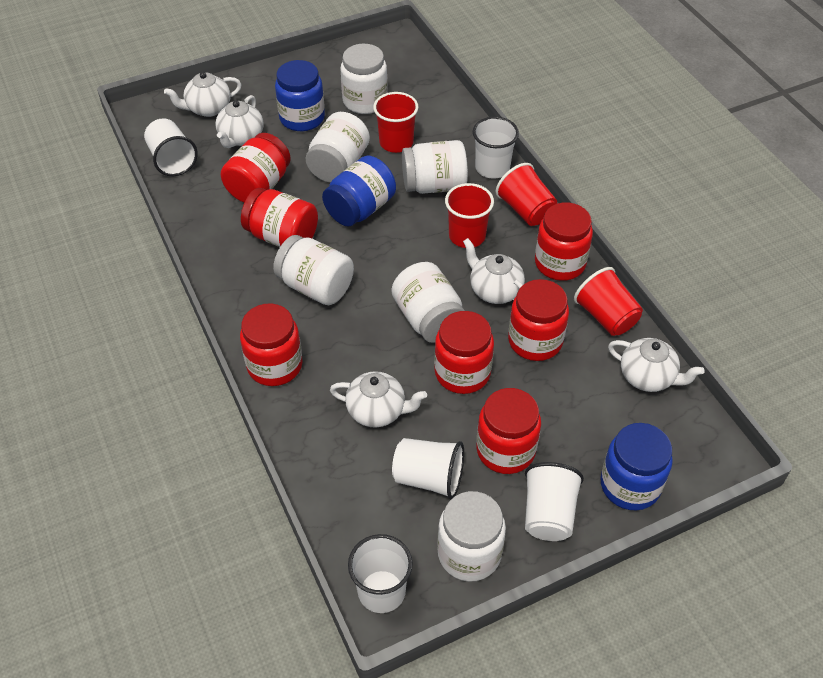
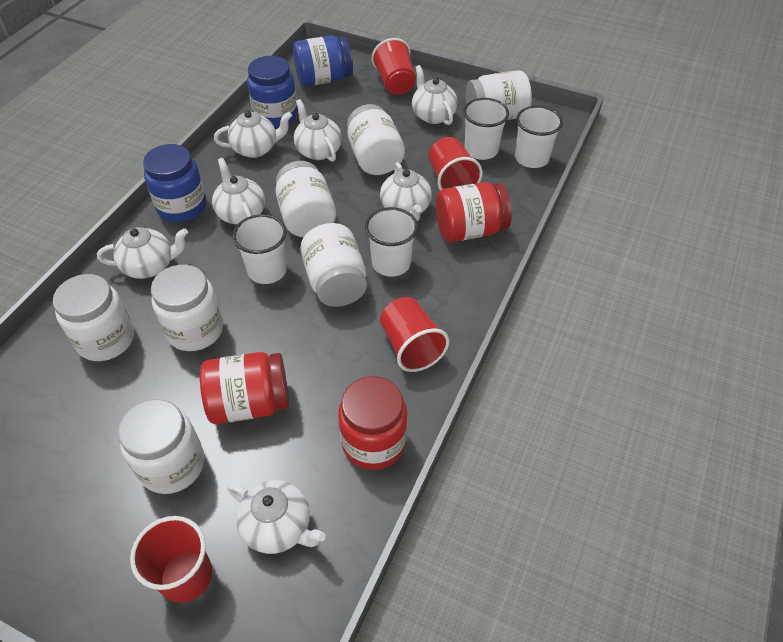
red jar: 7 -> 3
white cup: 5 -> 4
white jar: 6 -> 7
white teapot: 5 -> 7

